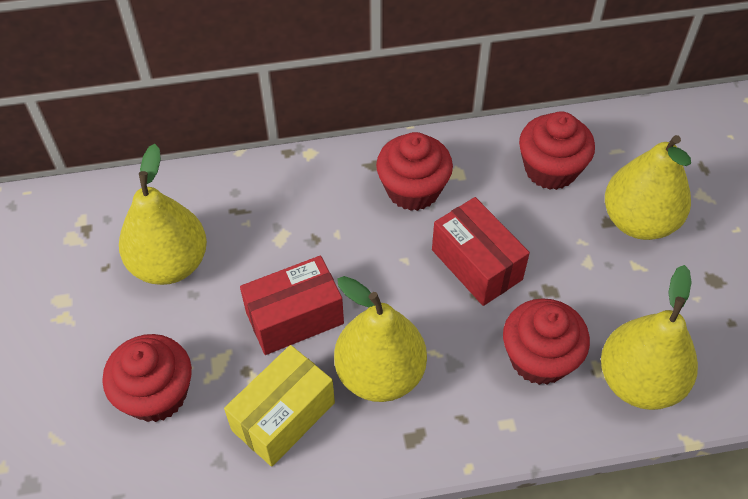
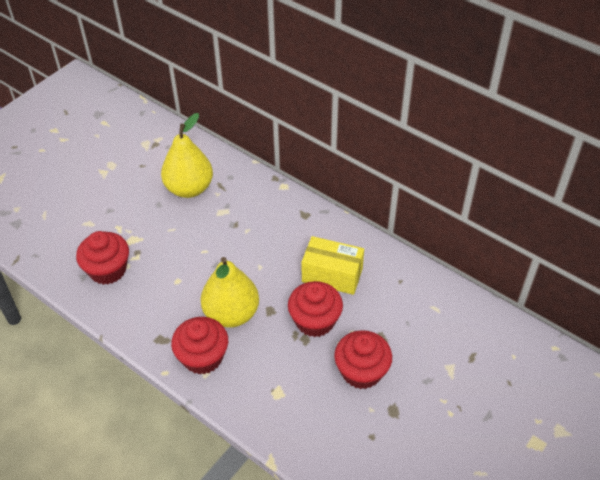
red box: 2 -> 0
yellow pear: 4 -> 2

